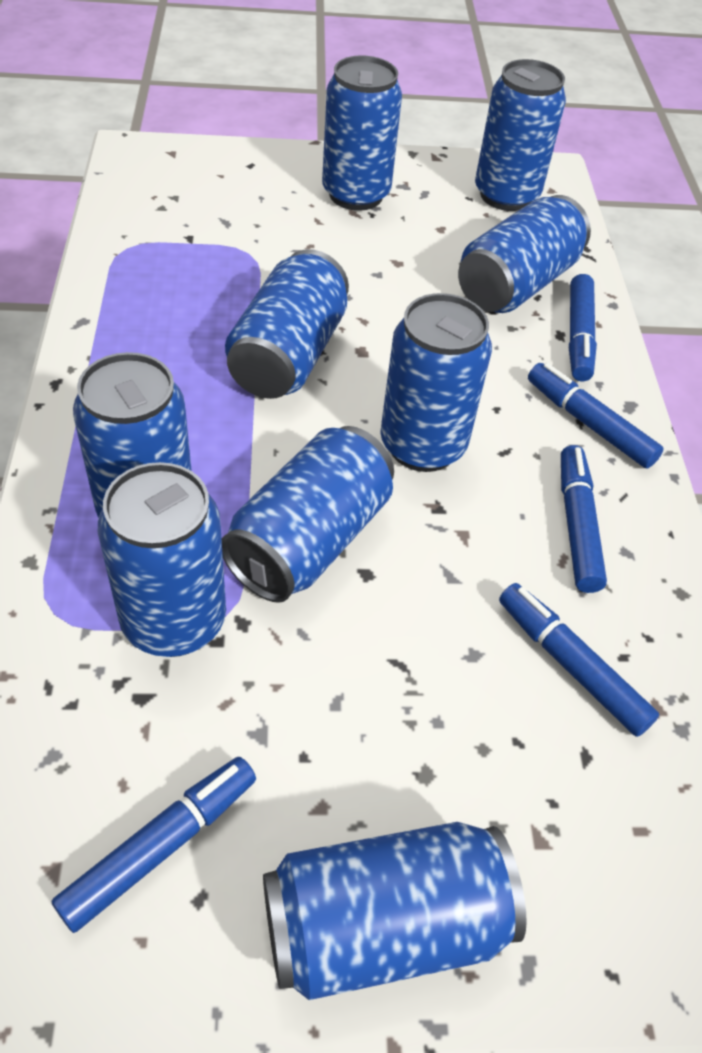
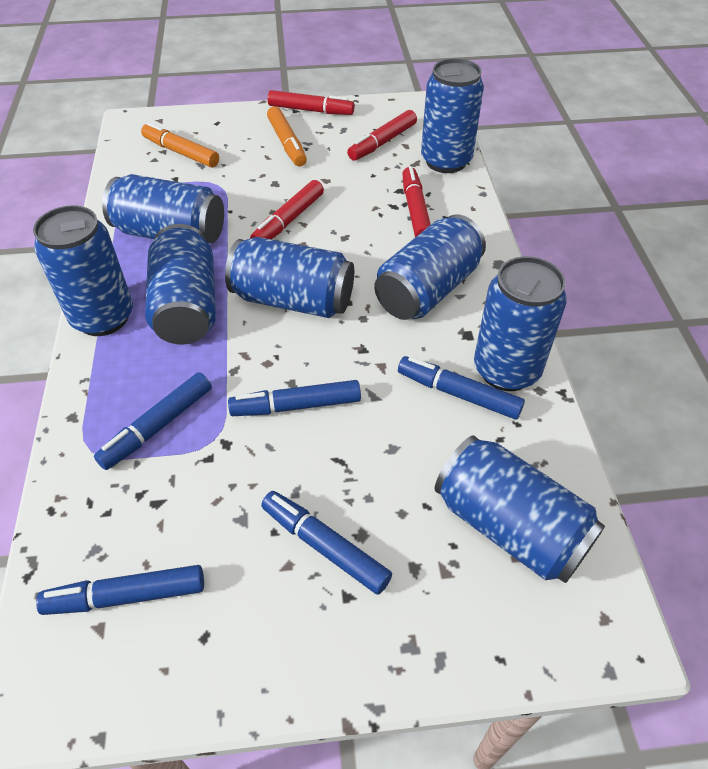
blue can: 9 -> 8
orange marker: 0 -> 2
red marker: 0 -> 4

